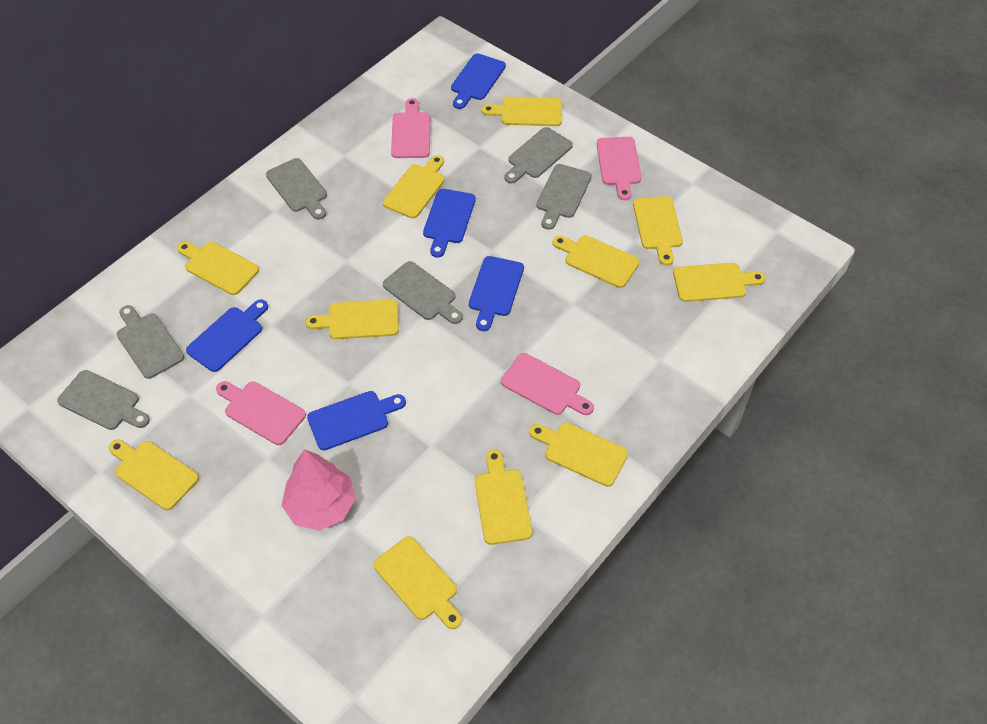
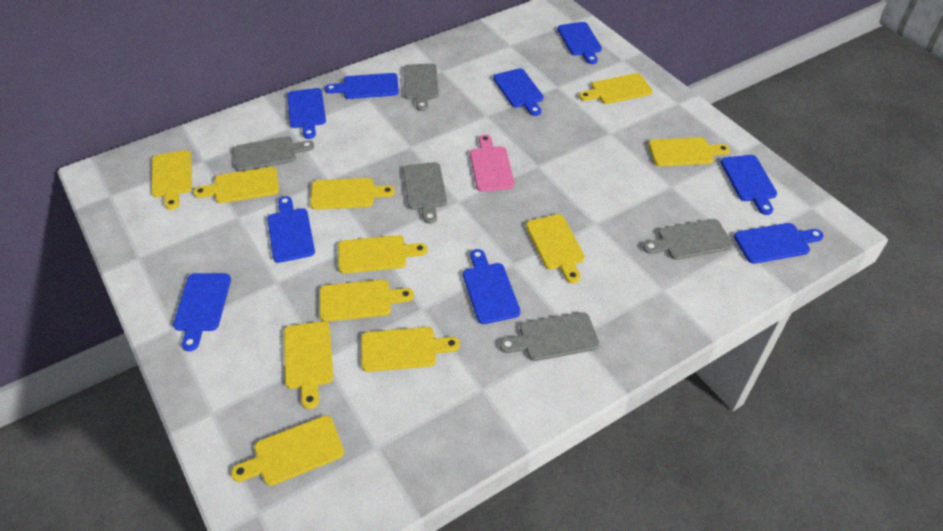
blue cutting board: 5 -> 9
grey cutting board: 6 -> 5
pink cutting board: 4 -> 1
pink tree: 1 -> 0

